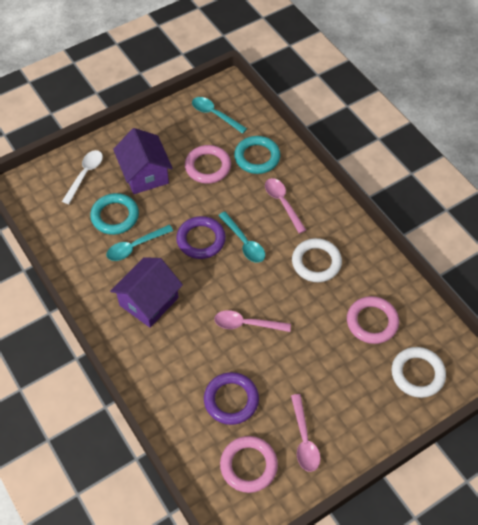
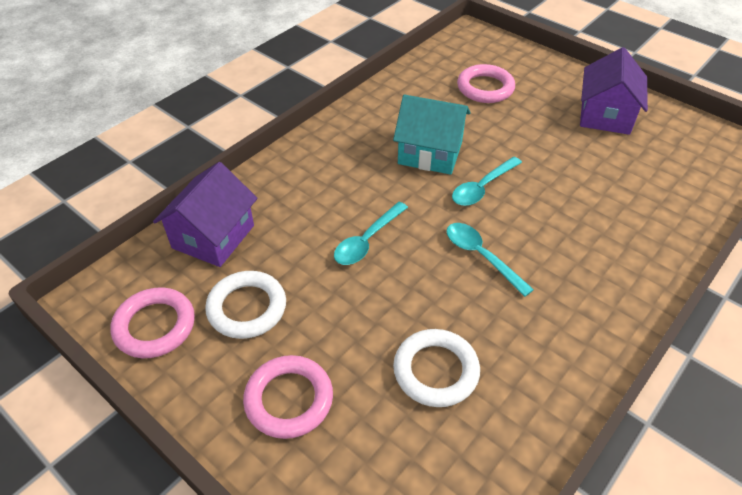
pink spoon: 3 -> 0
purple ring: 2 -> 0
turquoise house: 0 -> 1
turquoise ring: 2 -> 0
white spoon: 1 -> 0

